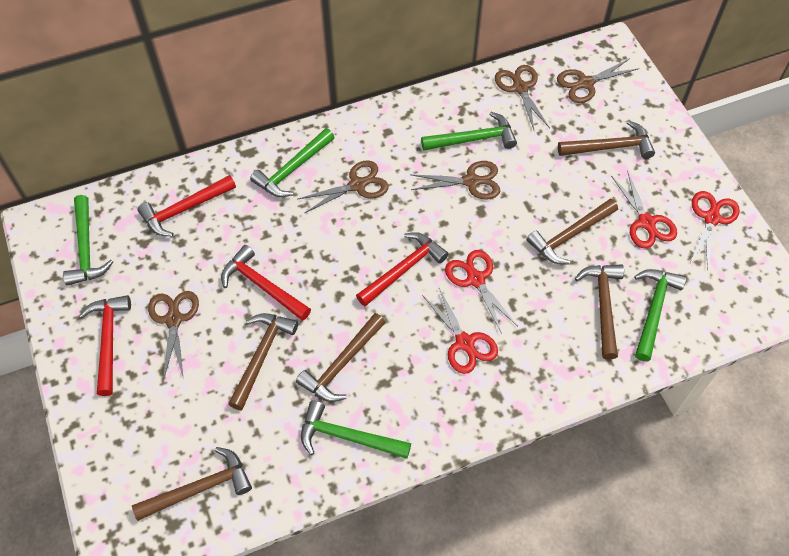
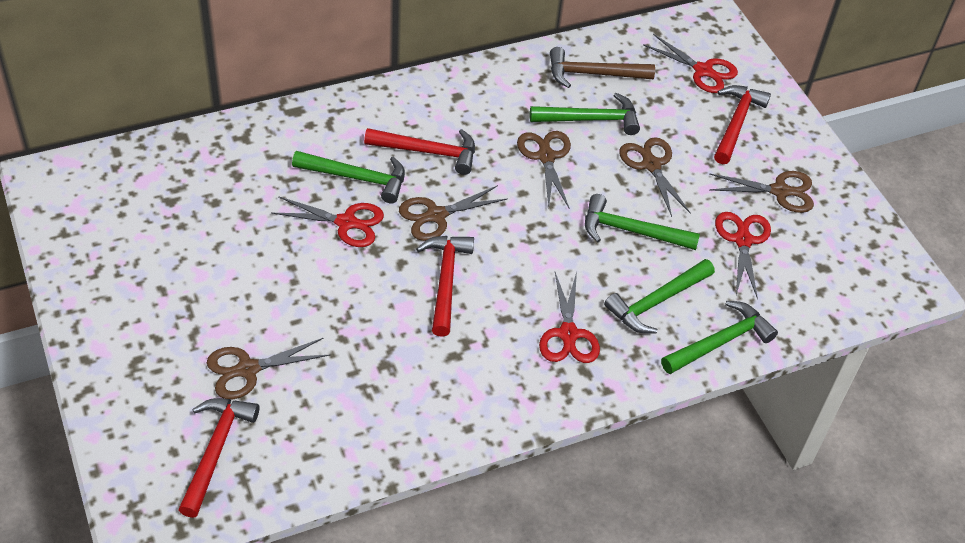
brown hammer: 6 -> 1

